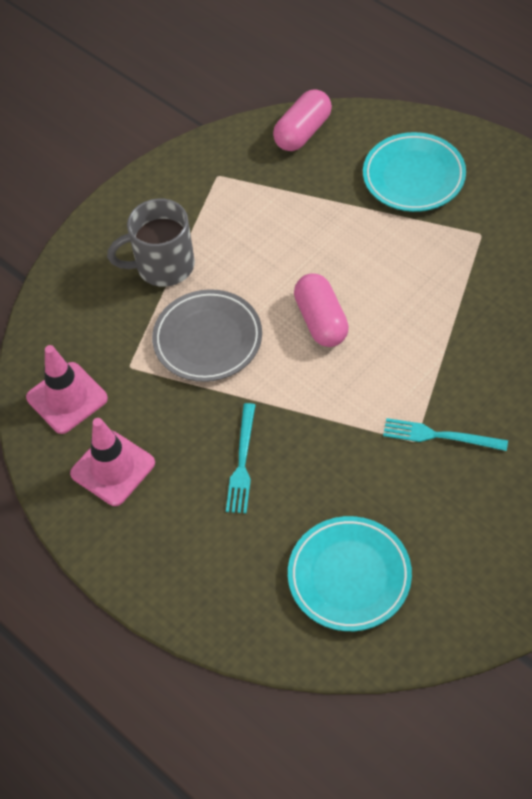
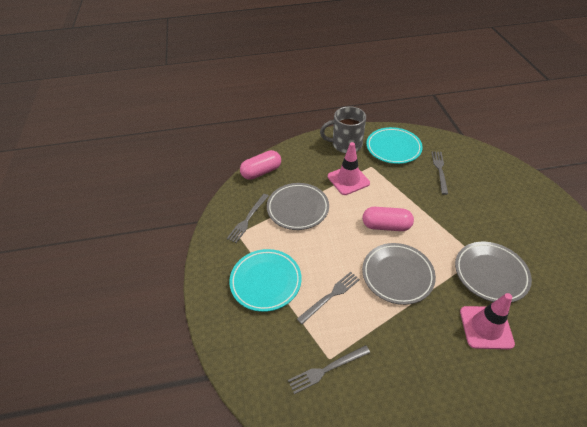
grey fork: 0 -> 4
grey plate: 1 -> 3
turquoise fork: 2 -> 0

